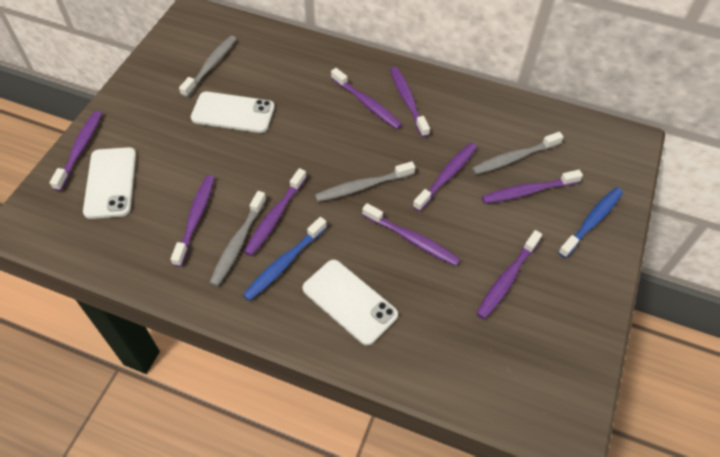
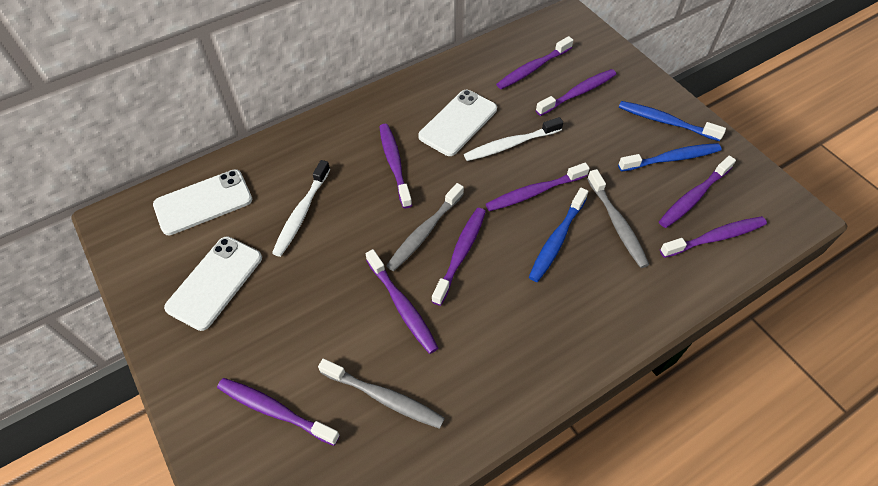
blue toothbrush: 2 -> 3
grey toothbrush: 4 -> 3
white toothbrush: 0 -> 2

